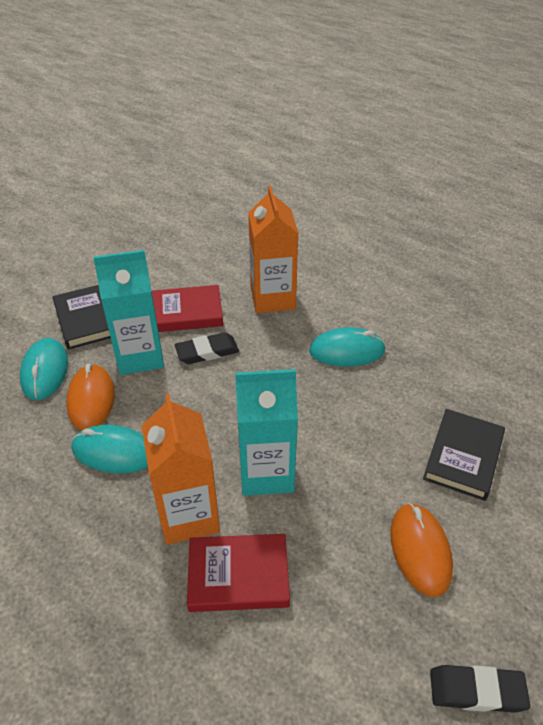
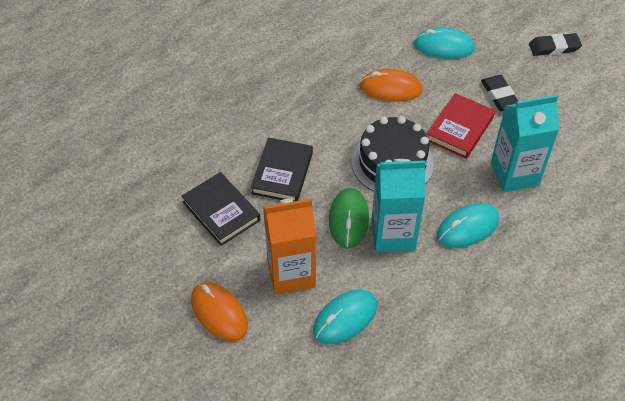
black cake: 0 -> 1
green mouse: 0 -> 1
orange carton: 2 -> 1
red book: 2 -> 1

